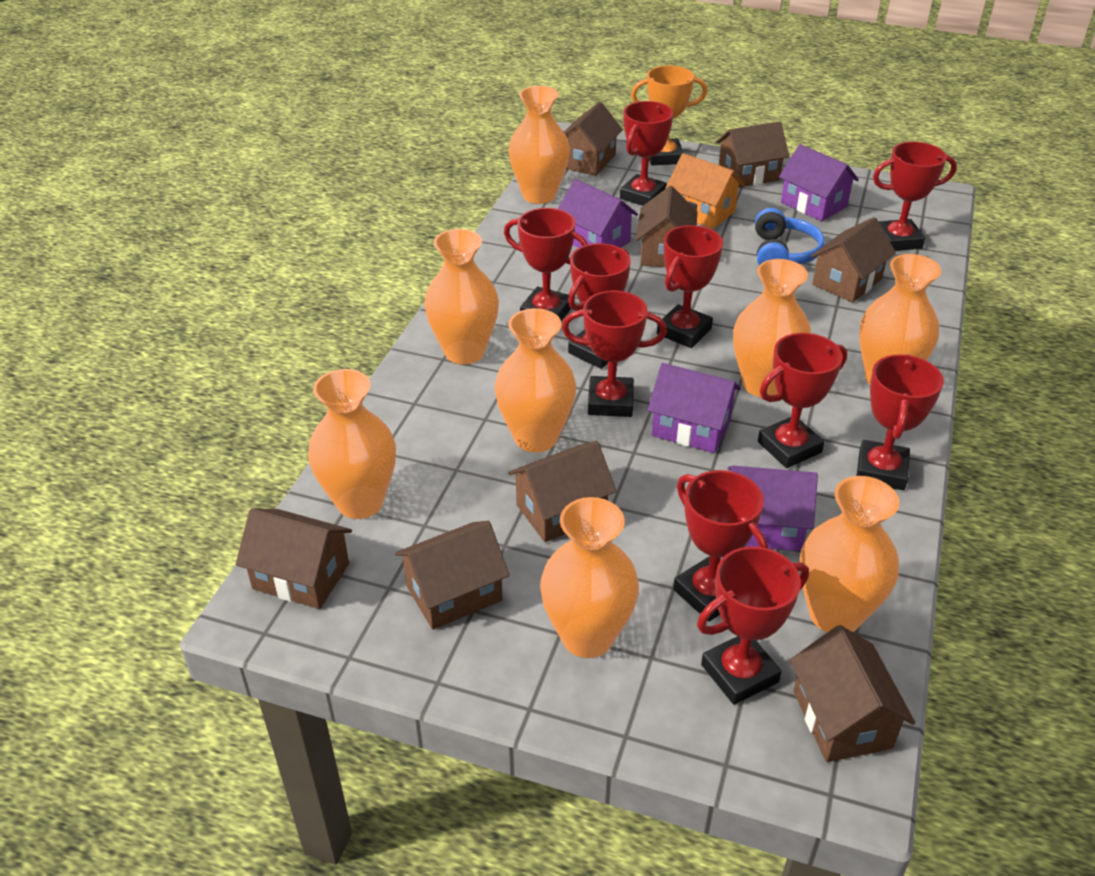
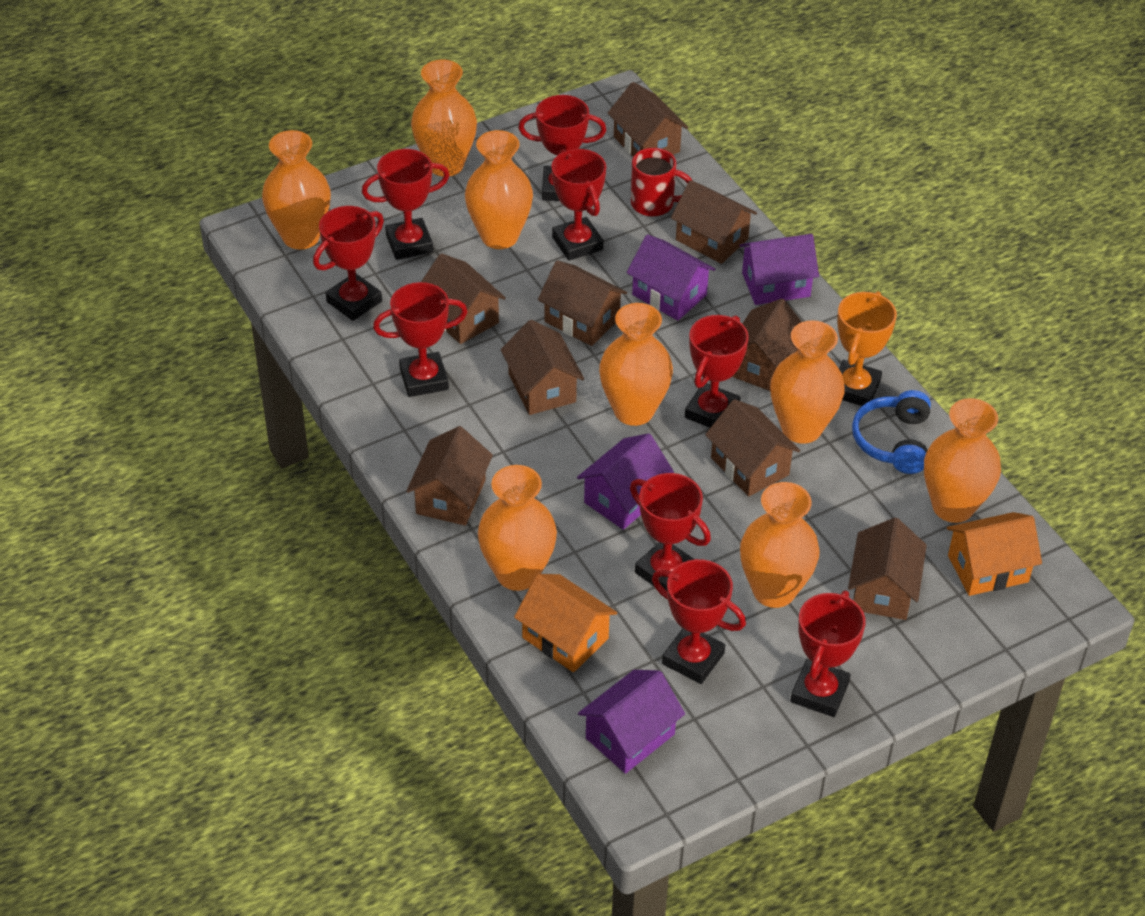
brown house: 8 -> 9
orange house: 1 -> 2
red mug: 0 -> 1
red trophy: 10 -> 9

